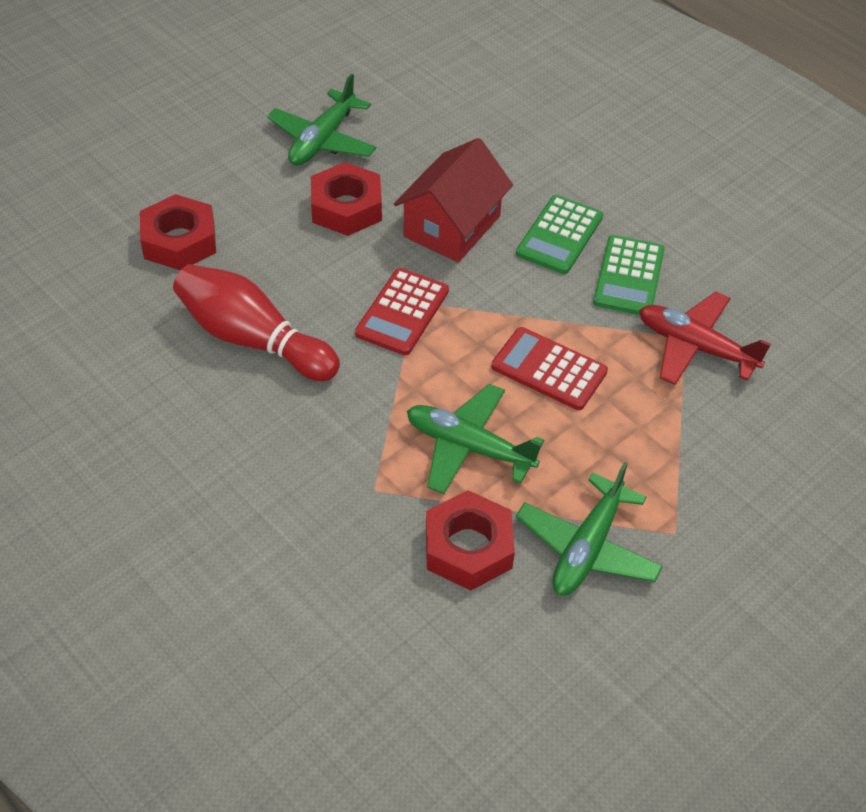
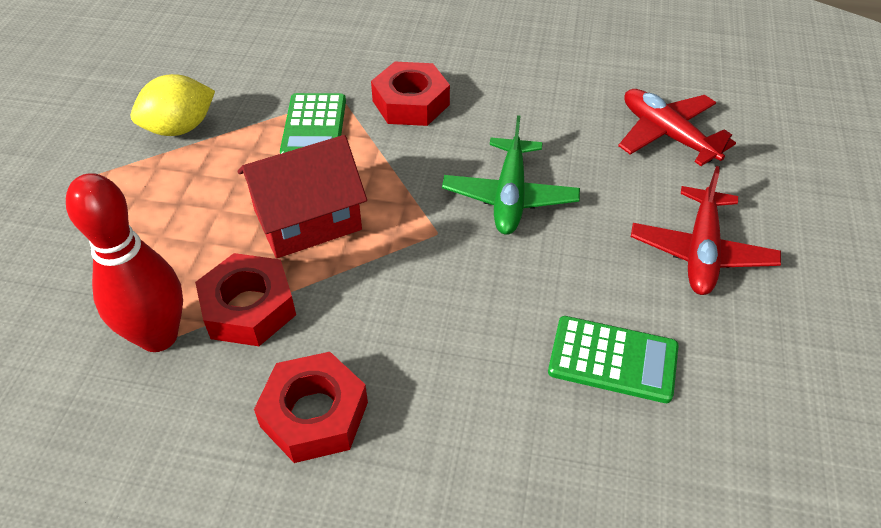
green plane: 3 -> 1
red calculator: 2 -> 0
red plane: 1 -> 2
yellow lemon: 0 -> 1

